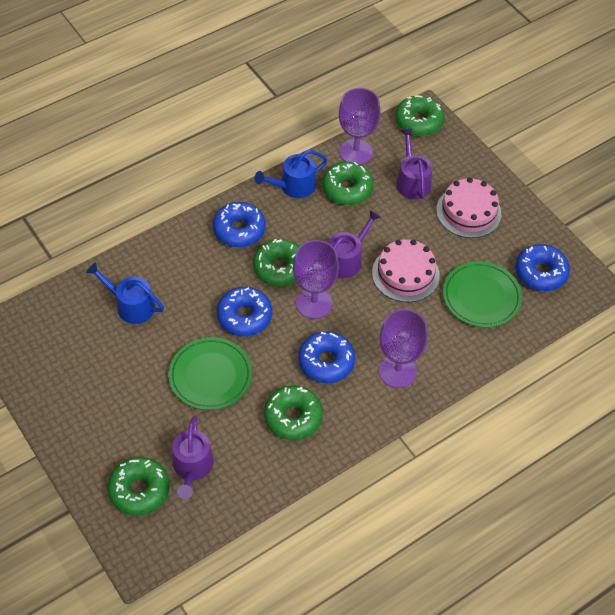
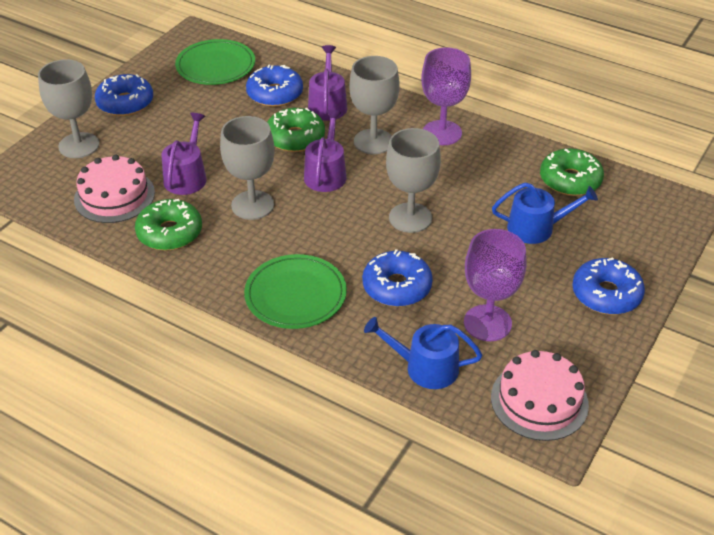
green donut: 5 -> 3
grey goblet: 0 -> 4
purple goblet: 3 -> 2

